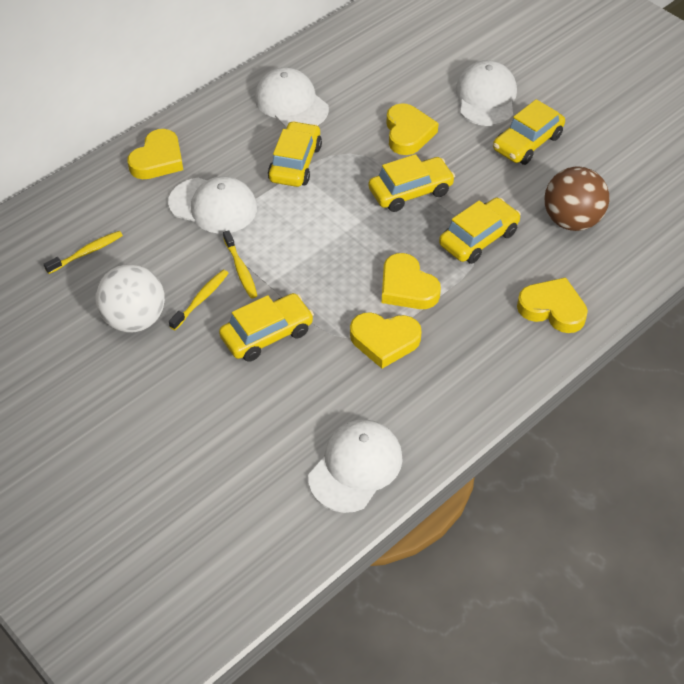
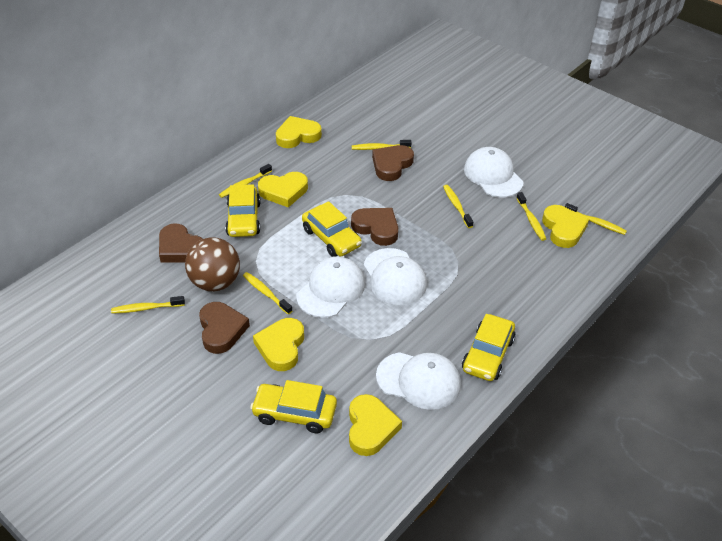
brown heart: 0 -> 4
white ball: 1 -> 0
yellow car: 5 -> 4
yellow toothbrush: 3 -> 7

